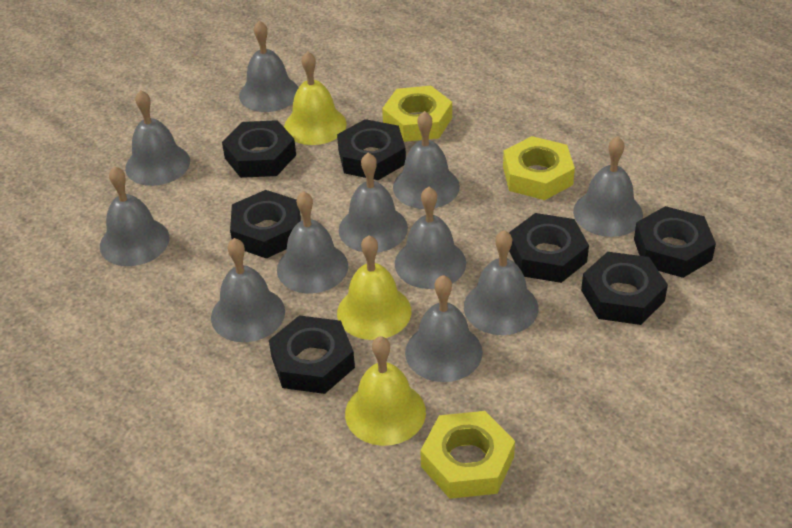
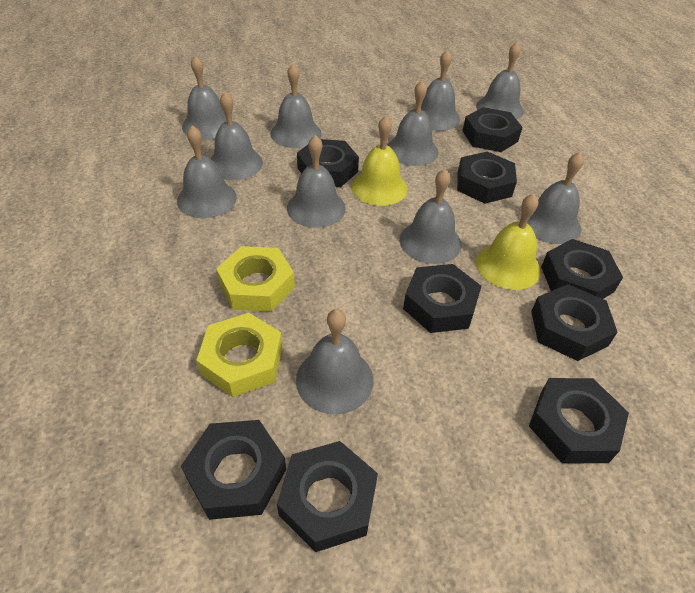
black nut: 7 -> 9
yellow bell: 3 -> 2
yellow nut: 3 -> 2

